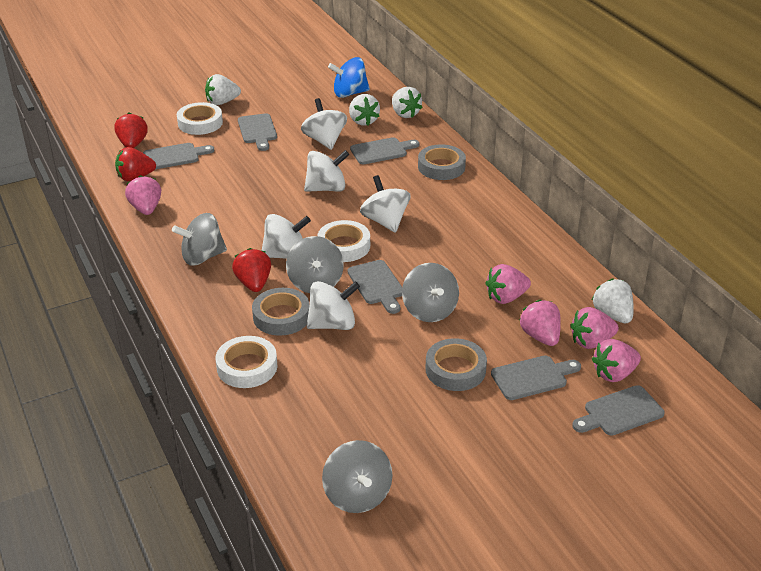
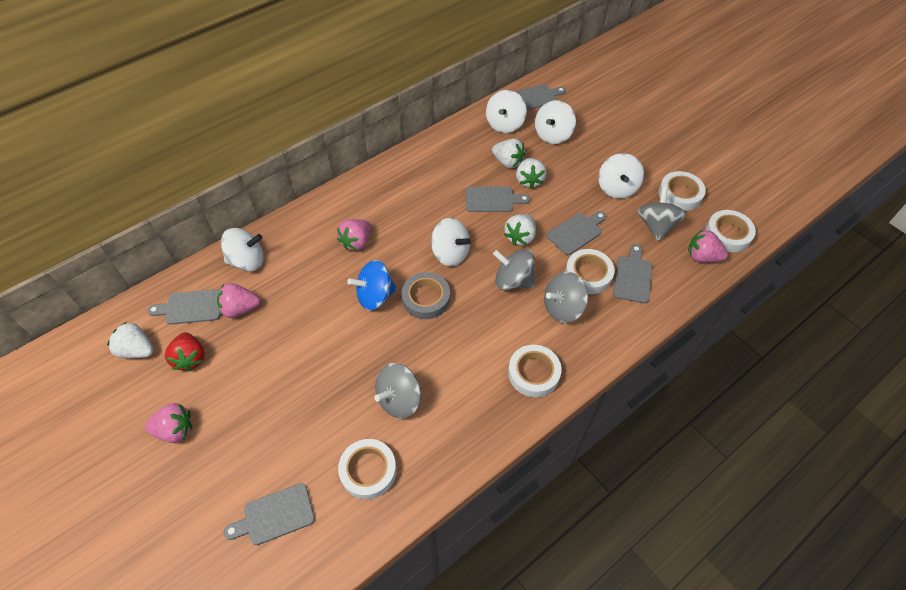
grey tape: 3 -> 1
pink strawberry: 5 -> 4
red strawberry: 3 -> 1
white tape: 3 -> 5

